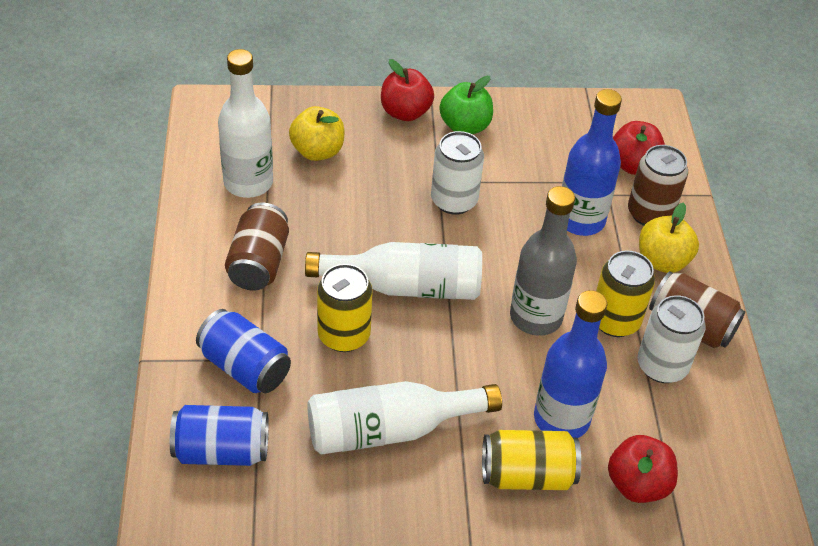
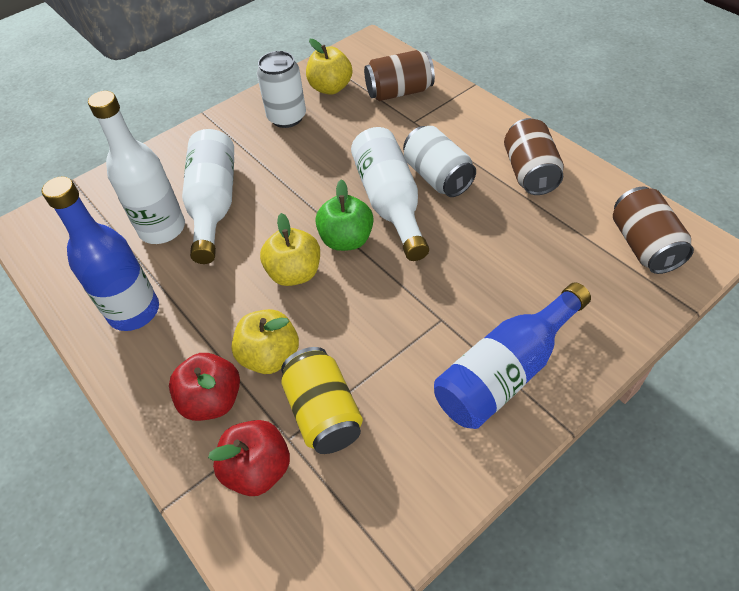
blue can: 2 -> 0
grey bottle: 1 -> 0
red apple: 3 -> 2
yellow apple: 2 -> 3
yellow can: 3 -> 1

